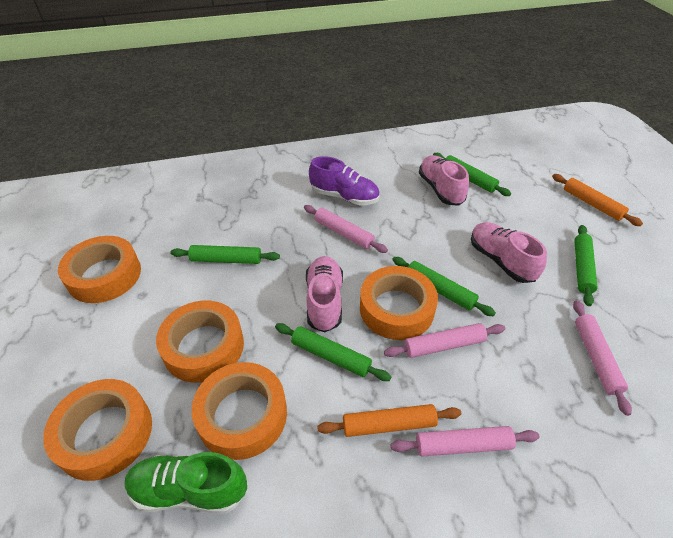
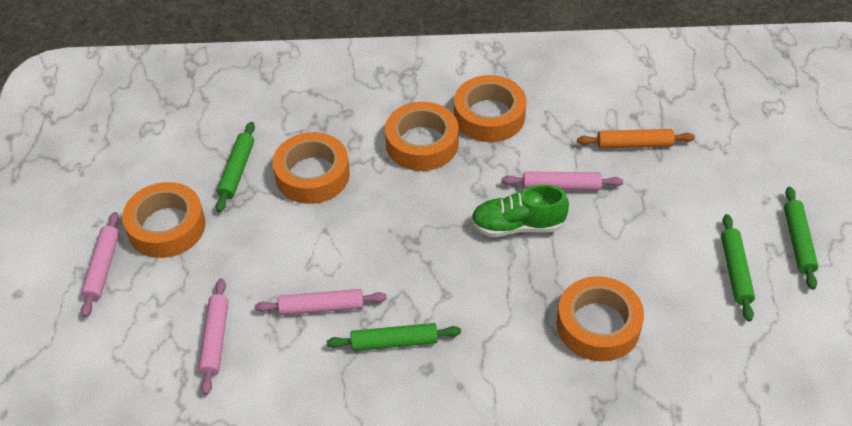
green rolling pin: 5 -> 4
orange rolling pin: 2 -> 1
pink shoe: 3 -> 0
purple shoe: 1 -> 0

